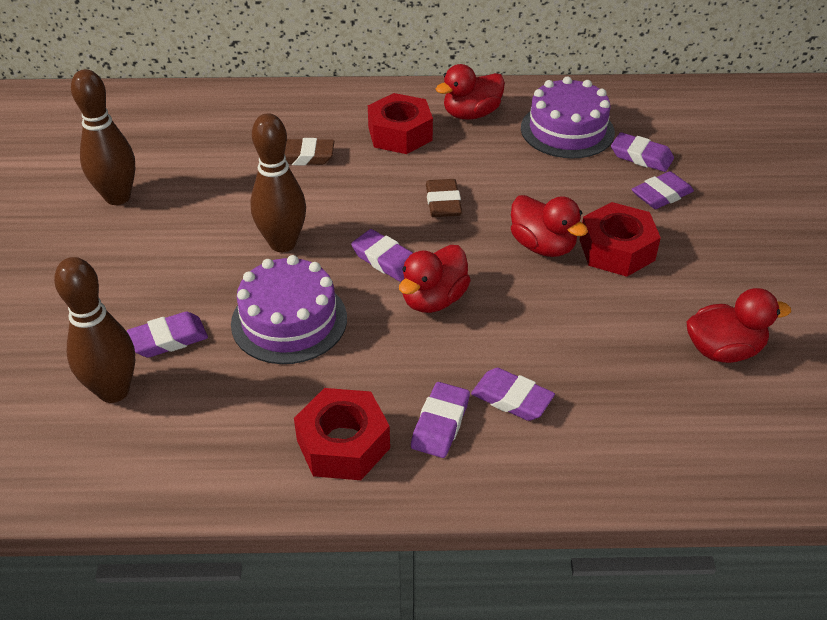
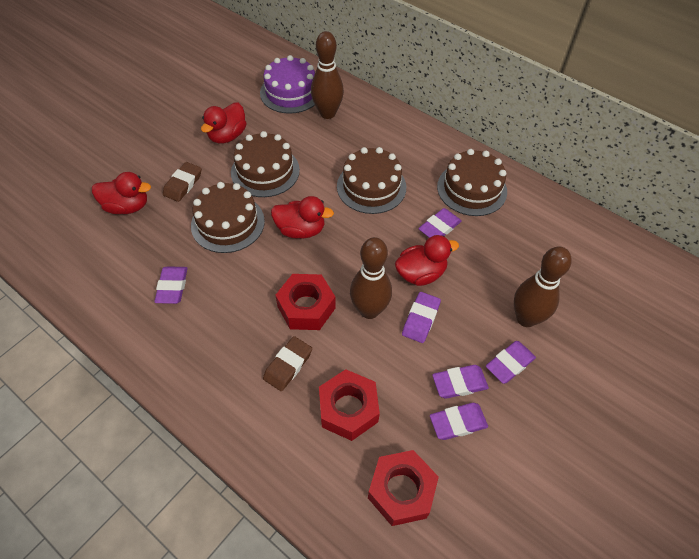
brown cake: 0 -> 4
purple cake: 2 -> 1

